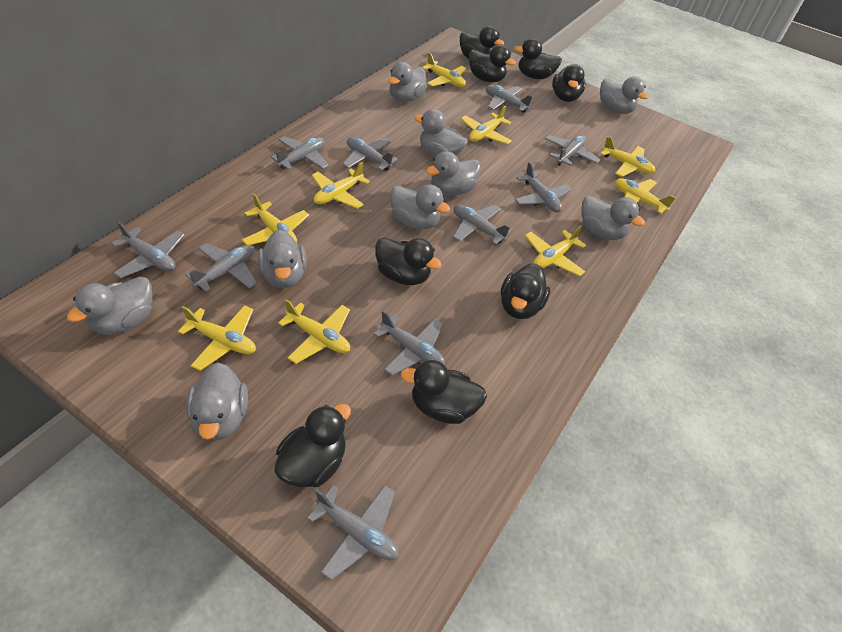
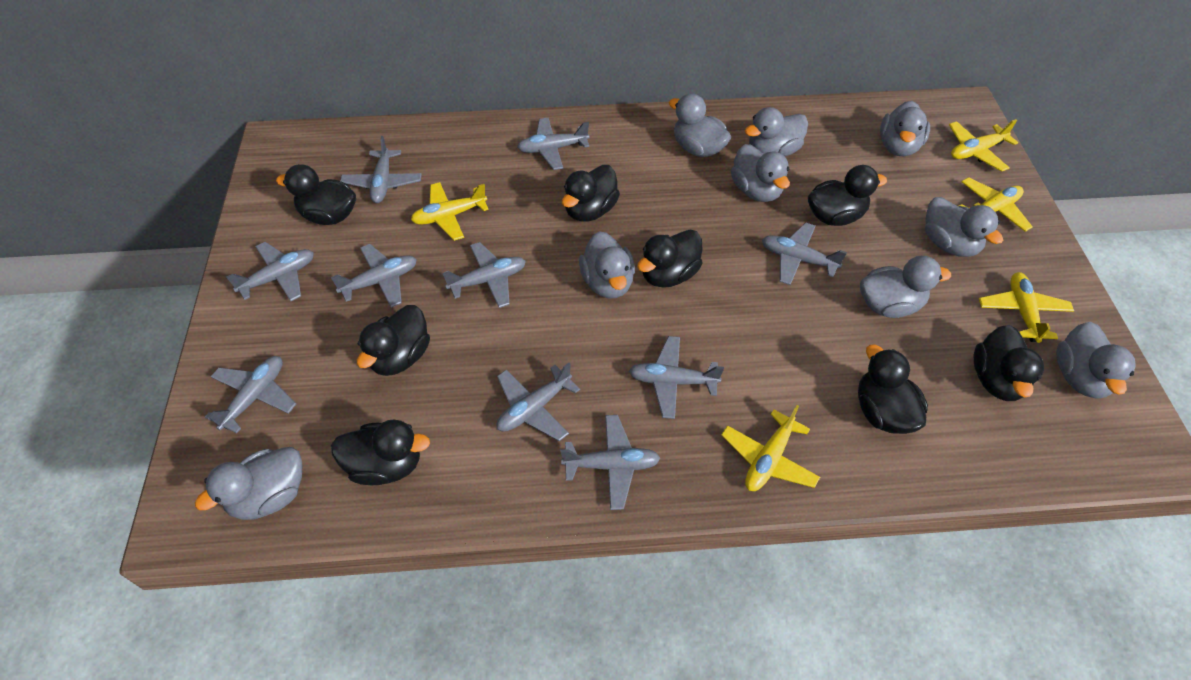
yellow plane: 9 -> 5

